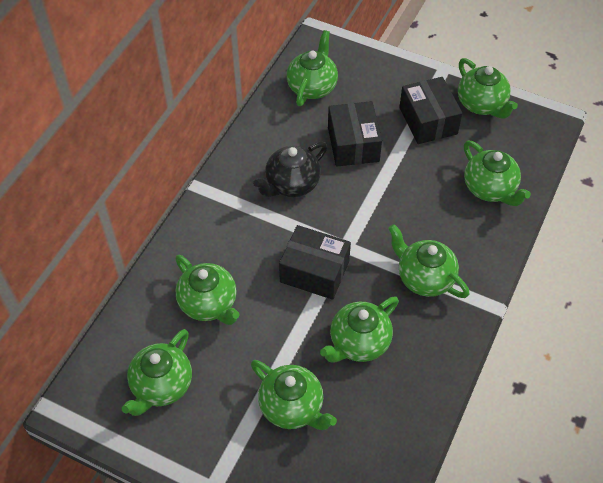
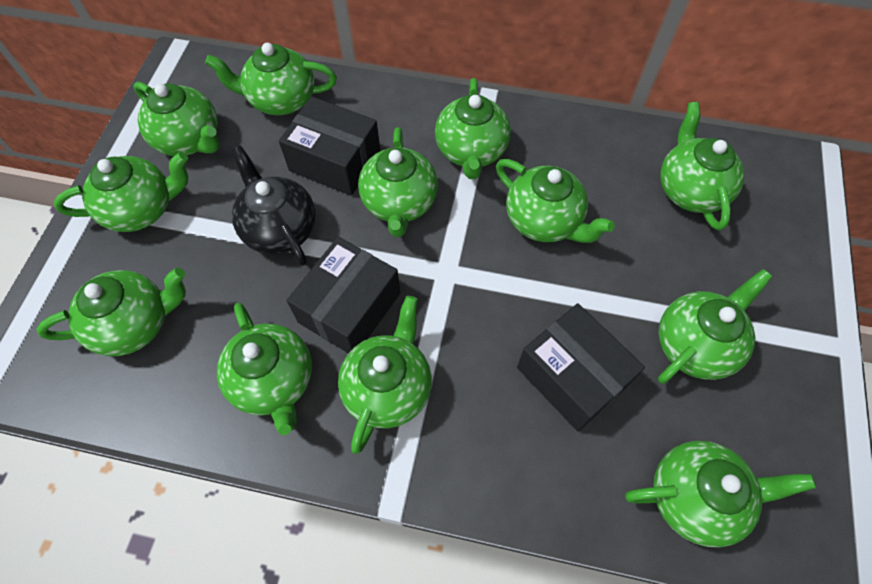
green teapot: 8 -> 12

